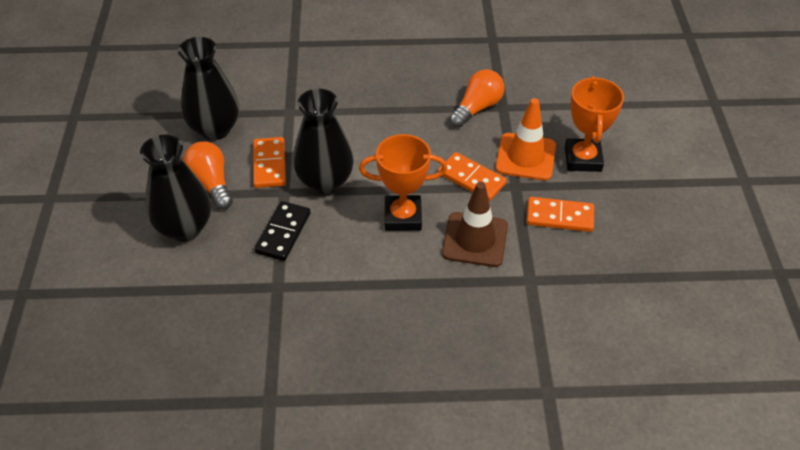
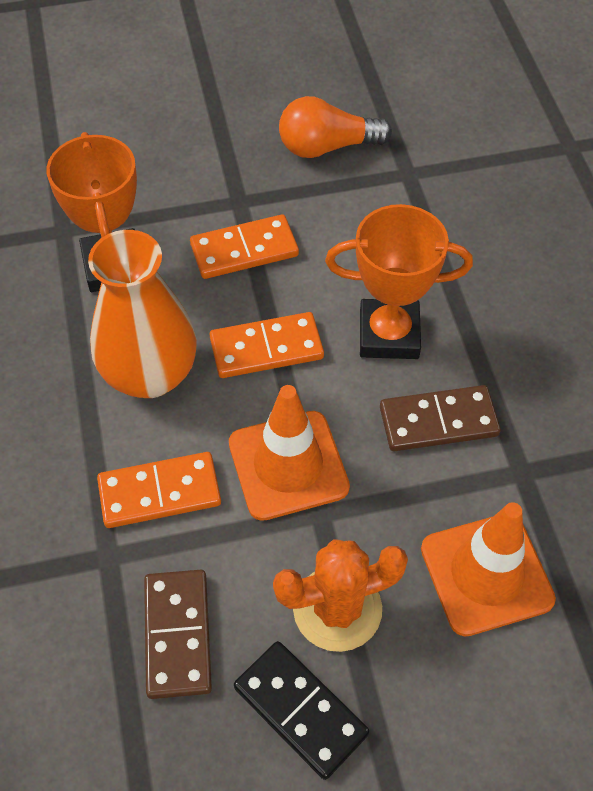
black vase: 3 -> 0
brown domino: 0 -> 2
brown traffic cone: 1 -> 0
orange cactus: 0 -> 1
orange light bulb: 2 -> 1
orange traffic cone: 1 -> 2
orange vase: 0 -> 1

